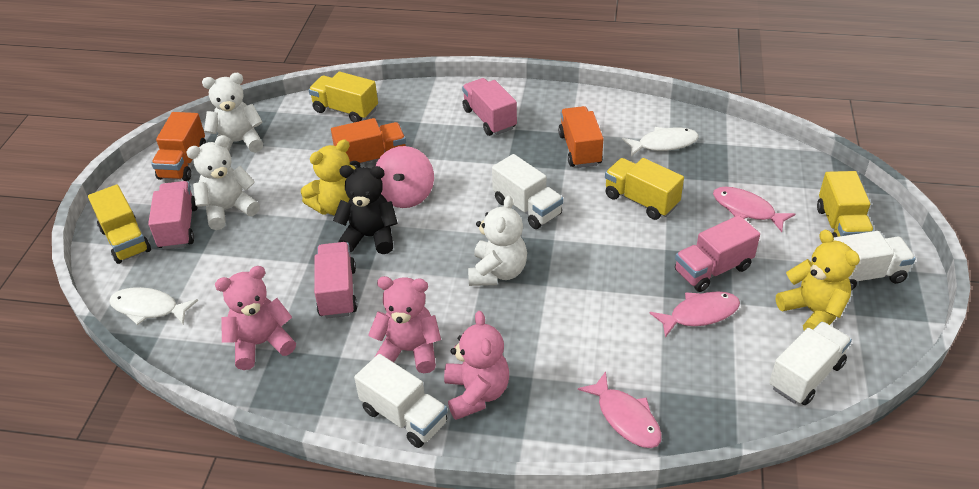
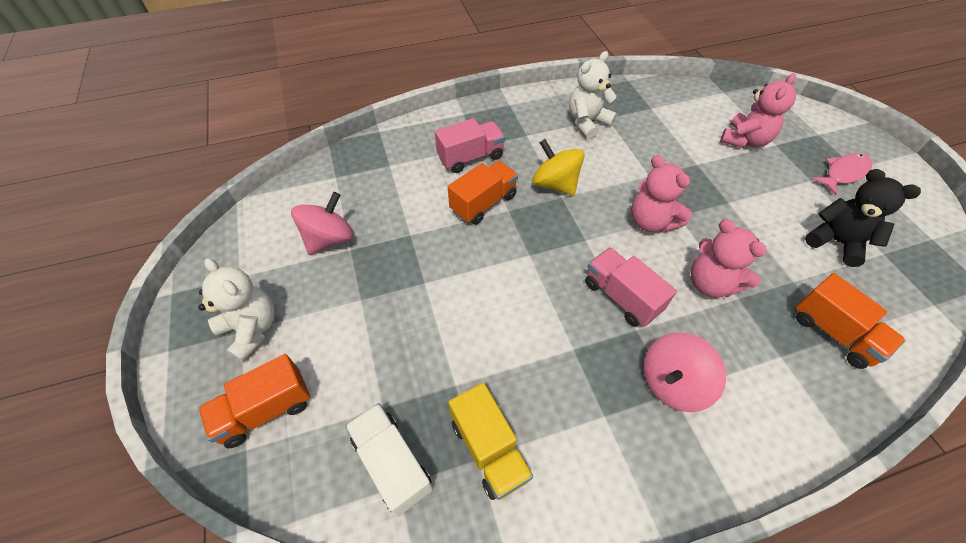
pink fish: 3 -> 1
pink spinning top: 1 -> 2
pink truck: 4 -> 2
white fish: 2 -> 0
white teddy bear: 3 -> 2
white truck: 4 -> 1
yellow spinning top: 0 -> 1
yellow teddy bear: 2 -> 0
yellow truck: 4 -> 1

